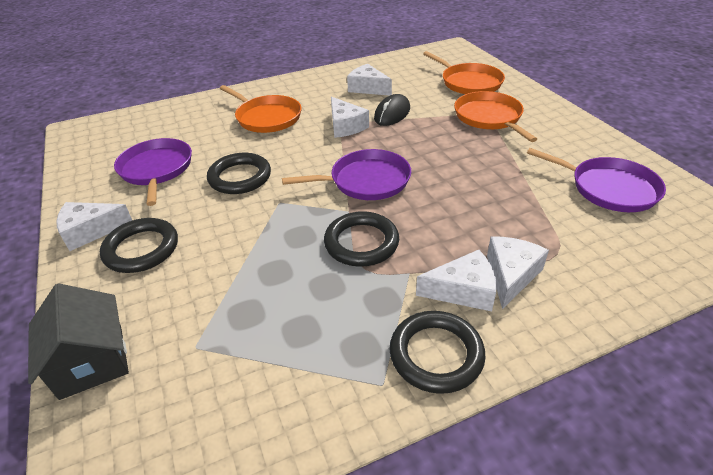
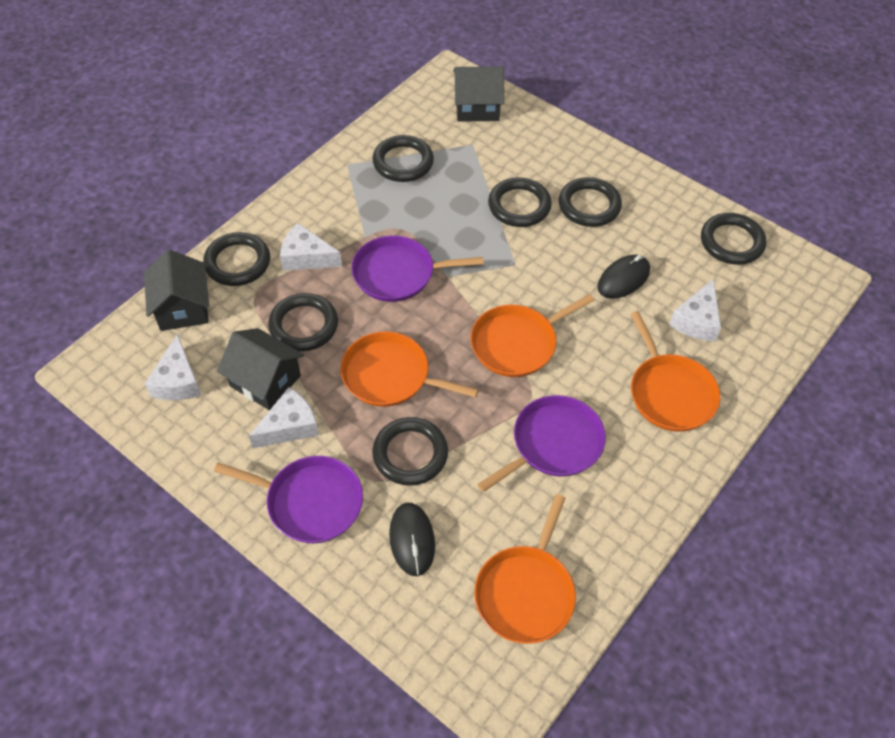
black house: 1 -> 3
black mouse: 1 -> 2
black ring: 4 -> 7
orange pan: 3 -> 4
white cheese: 5 -> 4

